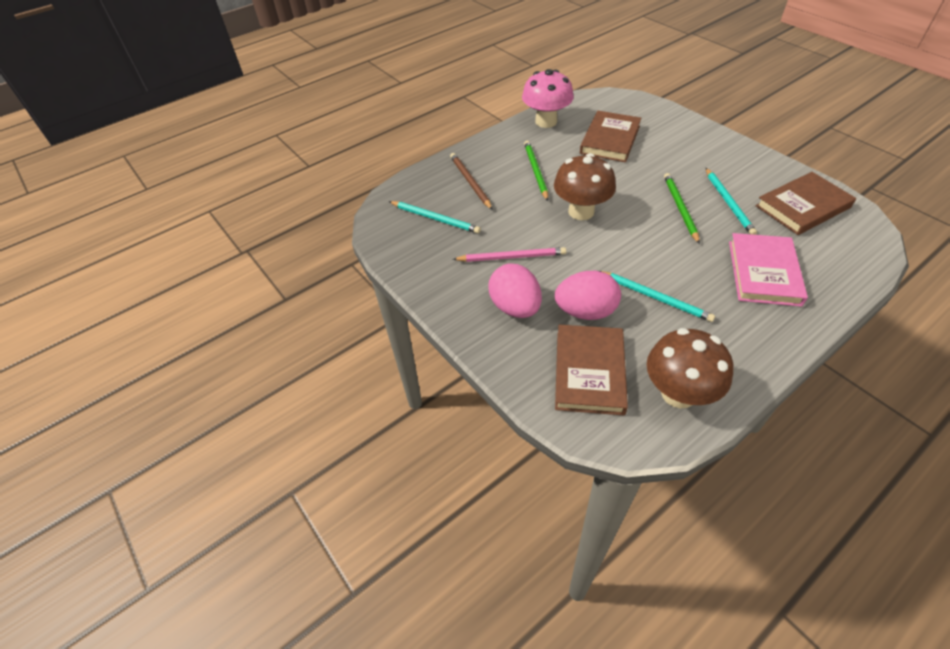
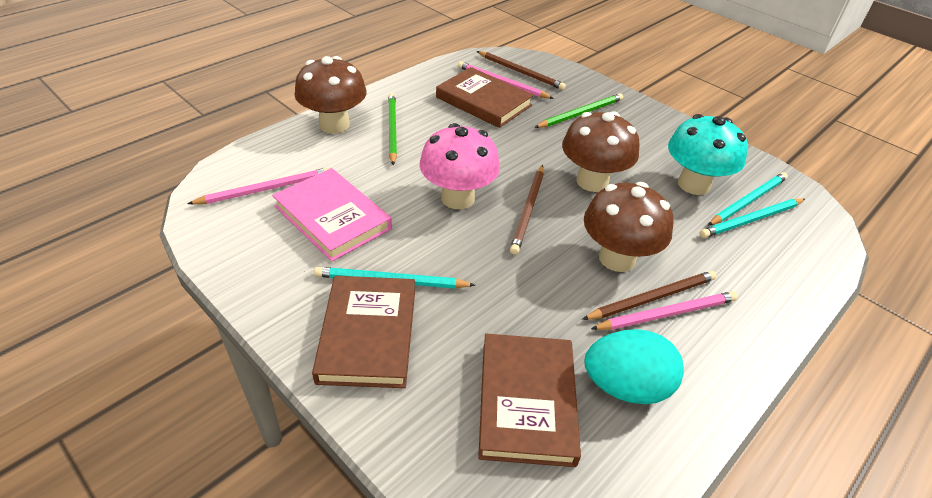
brown mushroom: 2 -> 3
brown pencil: 1 -> 3
pink egg: 2 -> 0
pink pencil: 1 -> 3
turquoise egg: 0 -> 1
turquoise mushroom: 0 -> 1

